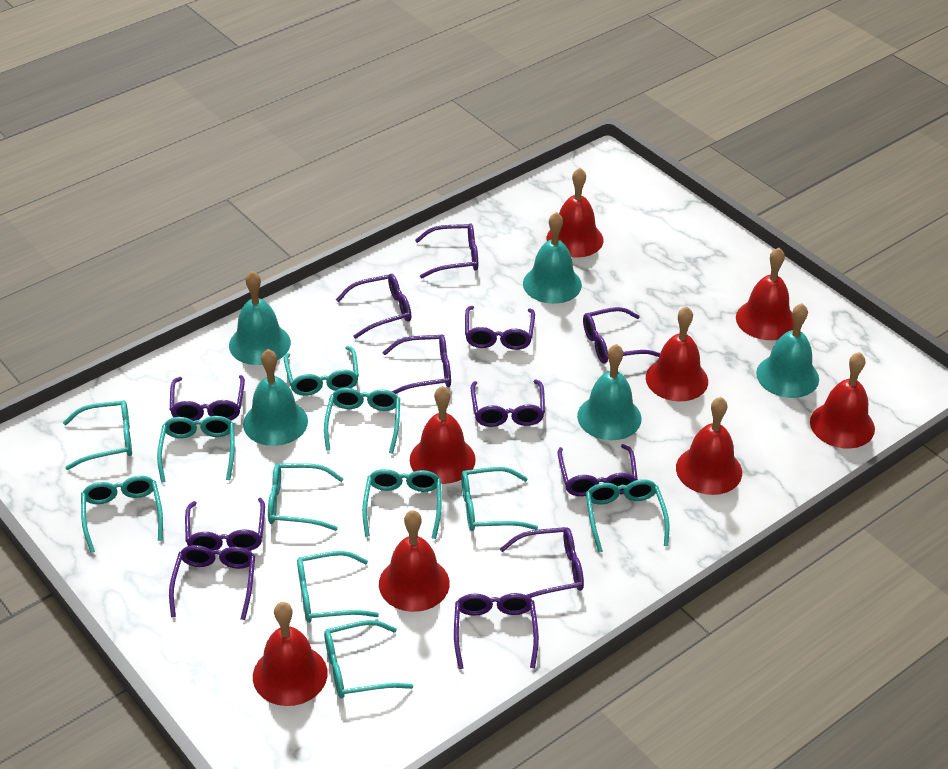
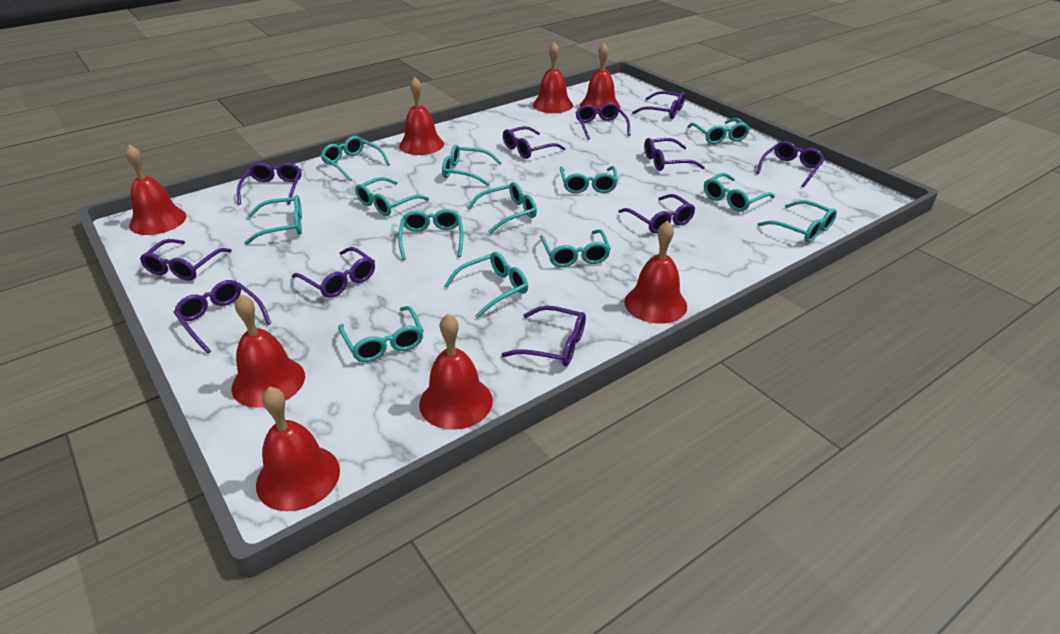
purple glasses: 12 -> 11
turquoise bell: 5 -> 0
turquoise glasses: 11 -> 13

